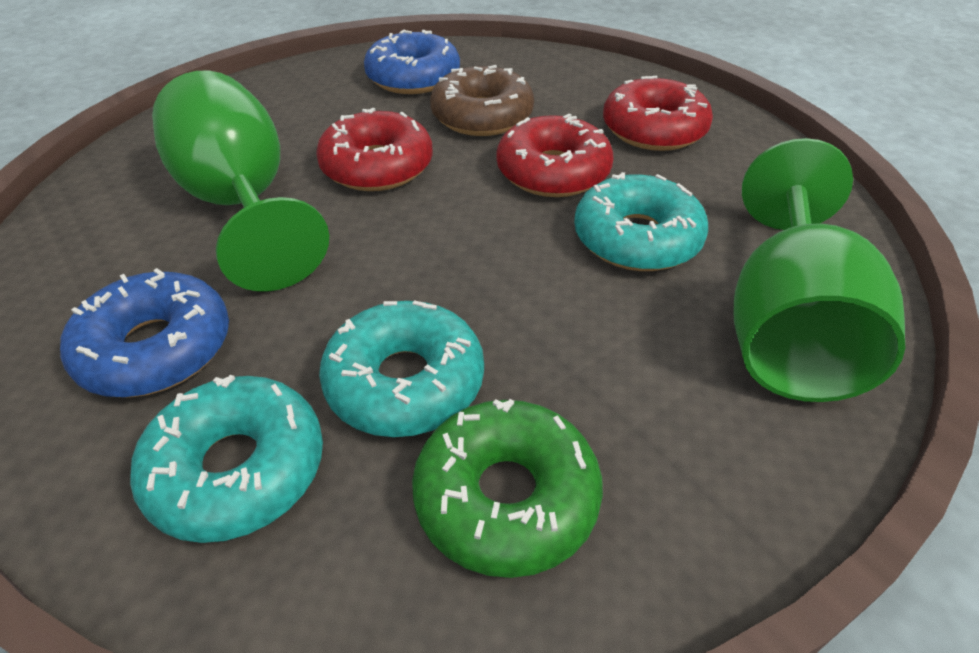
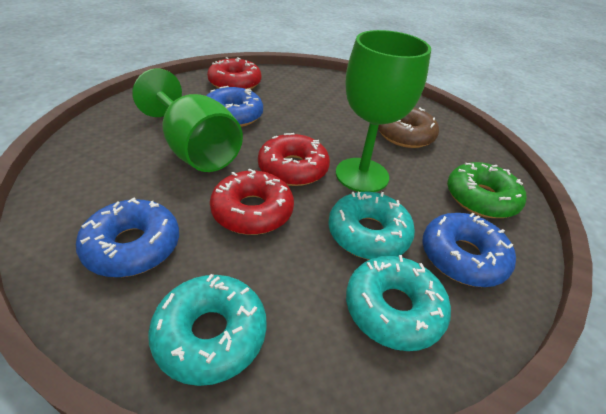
blue donut: 2 -> 3

